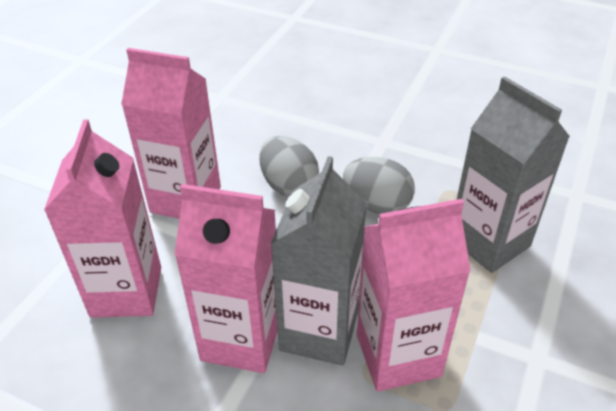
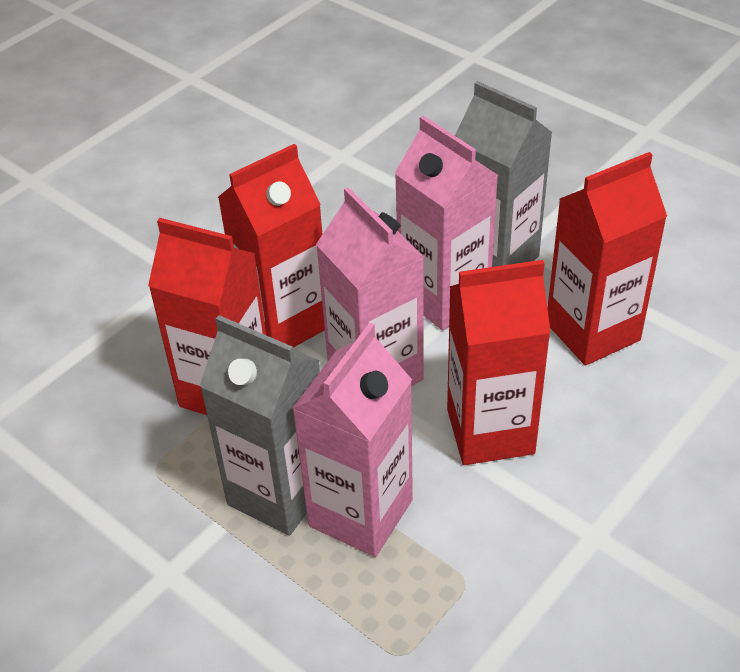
grey egg: 2 -> 0
pink carton: 4 -> 3
red carton: 0 -> 4

